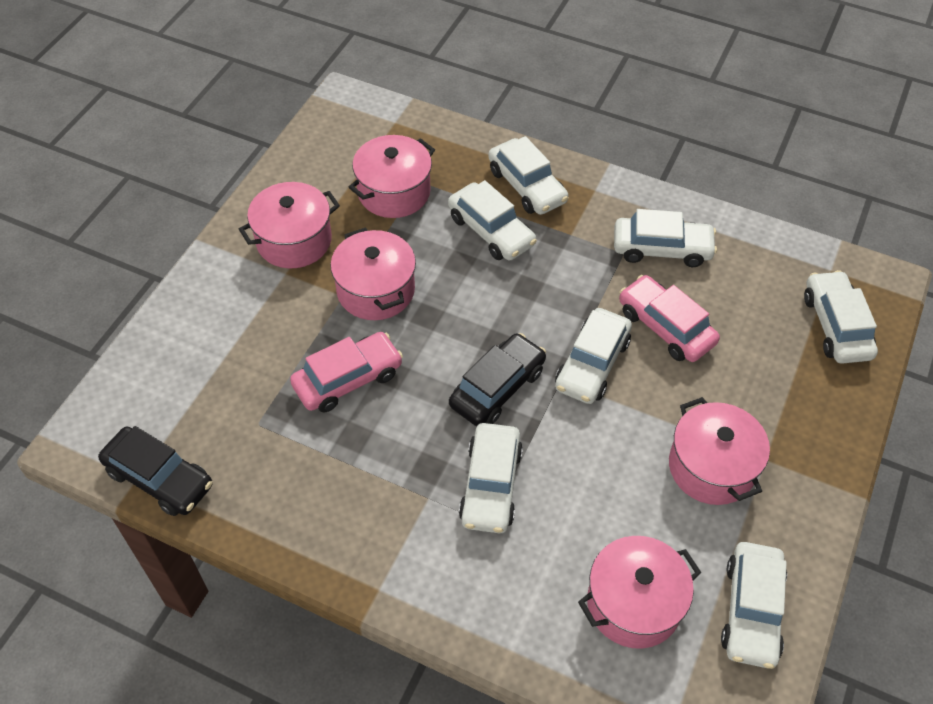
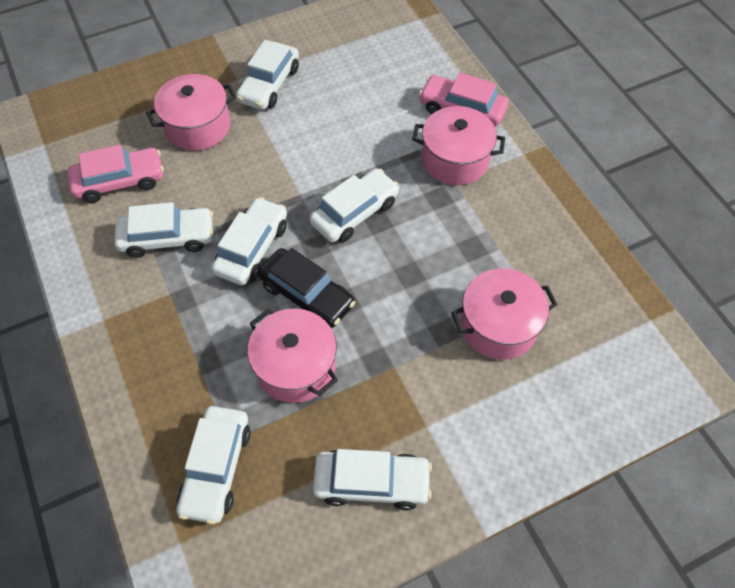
black car: 2 -> 1
pink pot: 5 -> 4
white car: 7 -> 6

